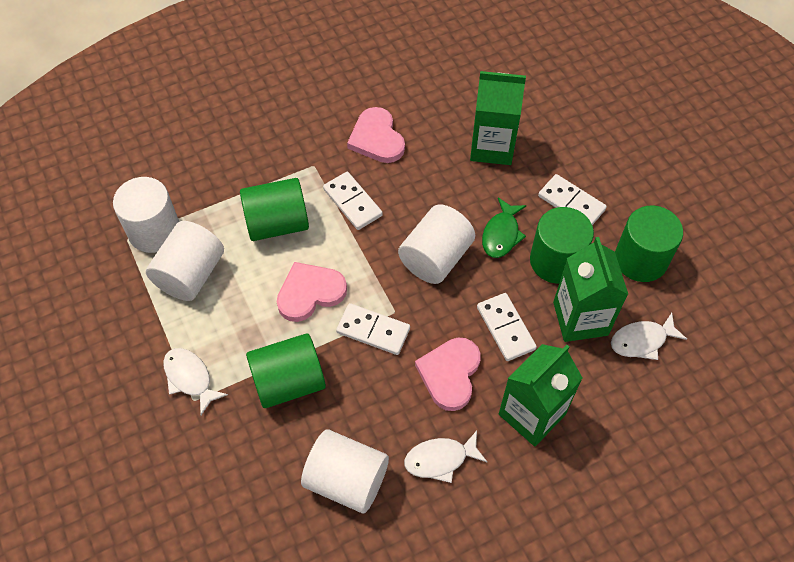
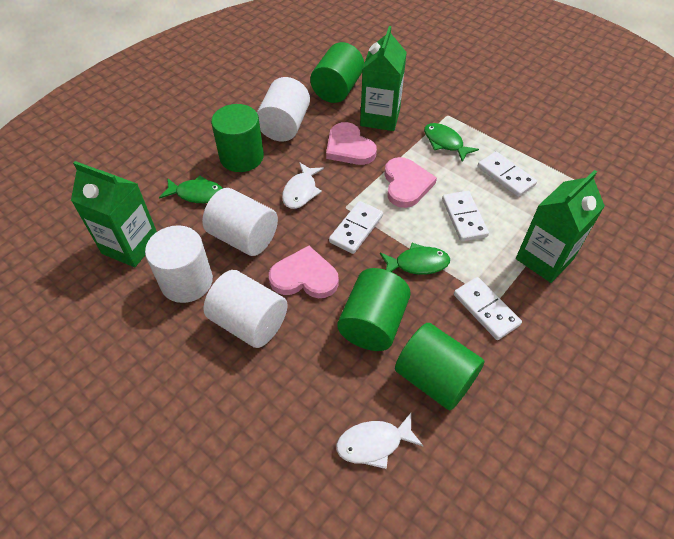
green fish: 1 -> 3
white fish: 3 -> 2

